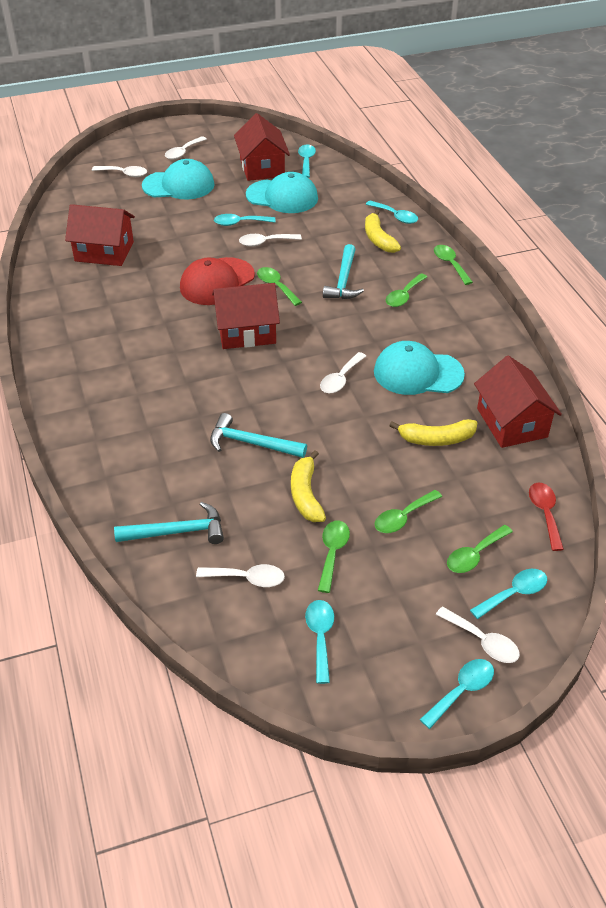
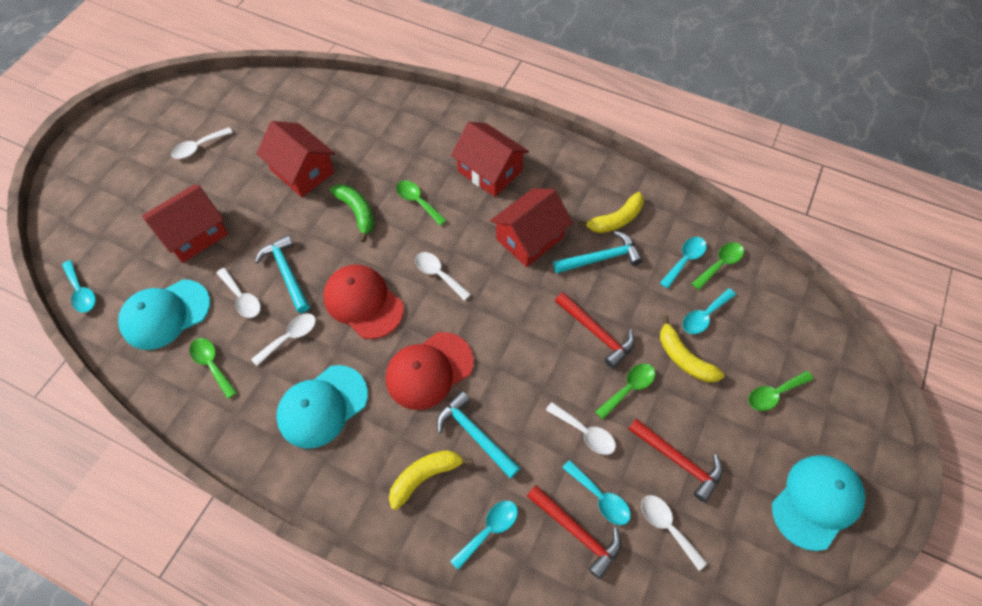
green banana: 0 -> 1
green spoon: 6 -> 5
red cap: 1 -> 2
red hammer: 0 -> 3
red spoon: 1 -> 0
turquoise spoon: 6 -> 5

